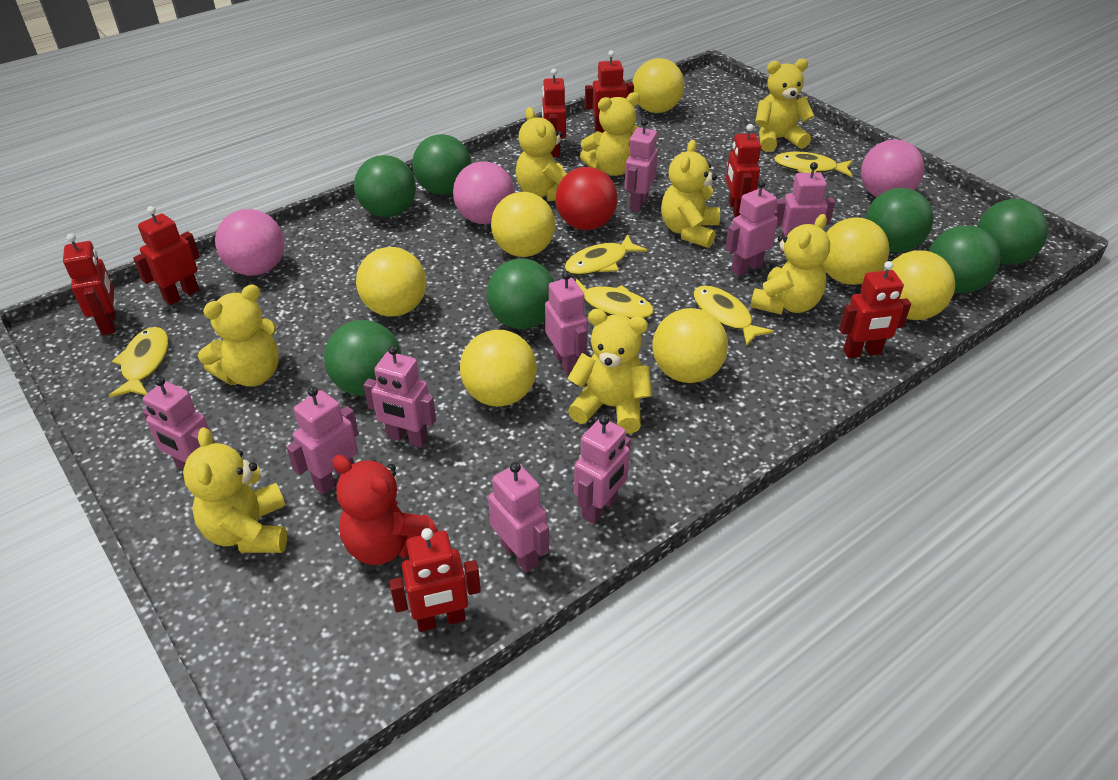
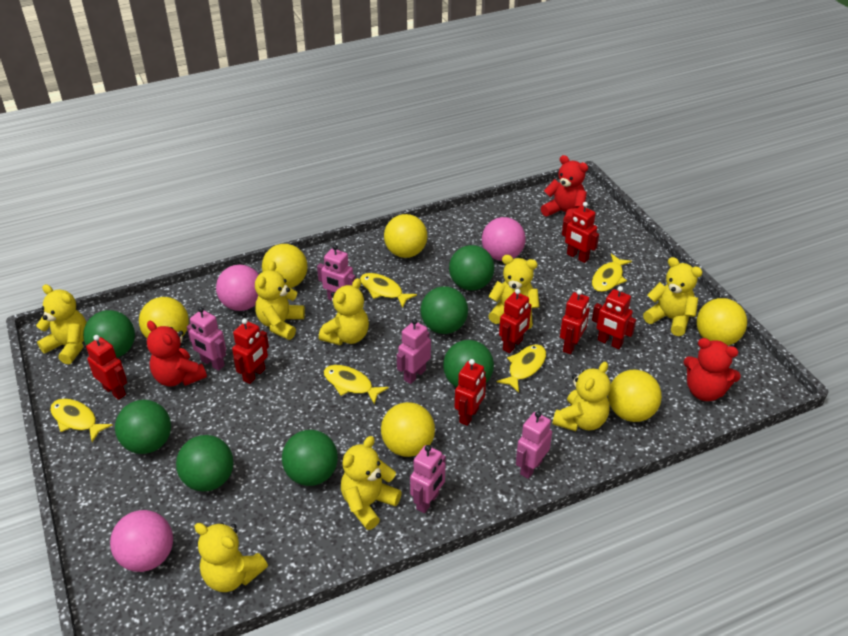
pink robot: 9 -> 5
red ball: 1 -> 0
red teddy bear: 1 -> 3
yellow ball: 7 -> 6

